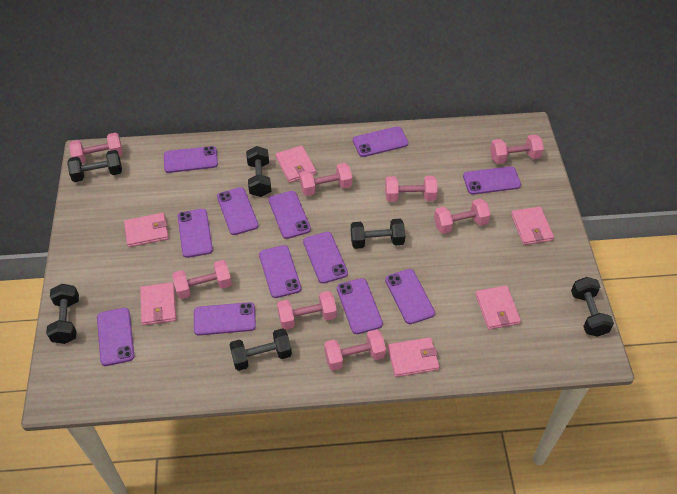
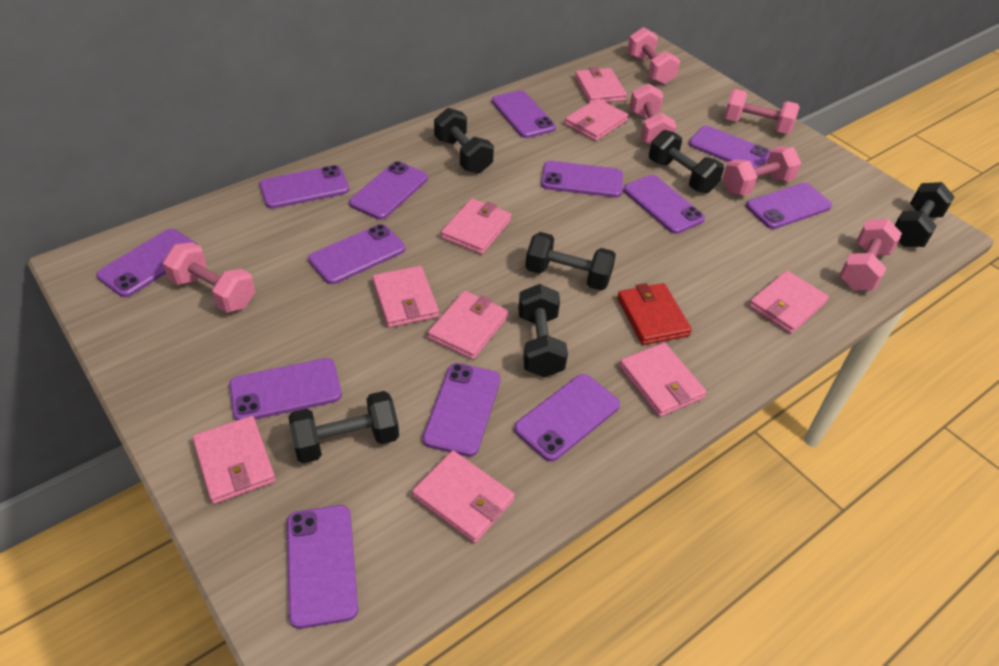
pink dumbbell: 8 -> 6
pink wallet: 6 -> 9
purple phone: 12 -> 13
red wallet: 0 -> 1

